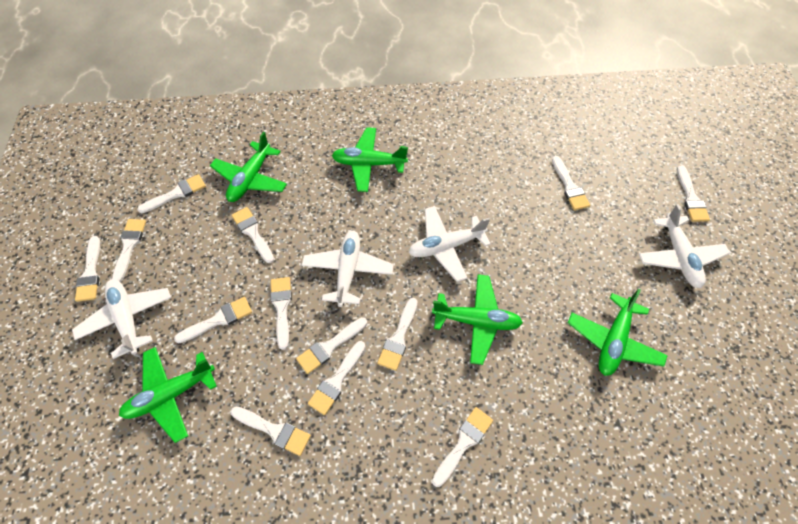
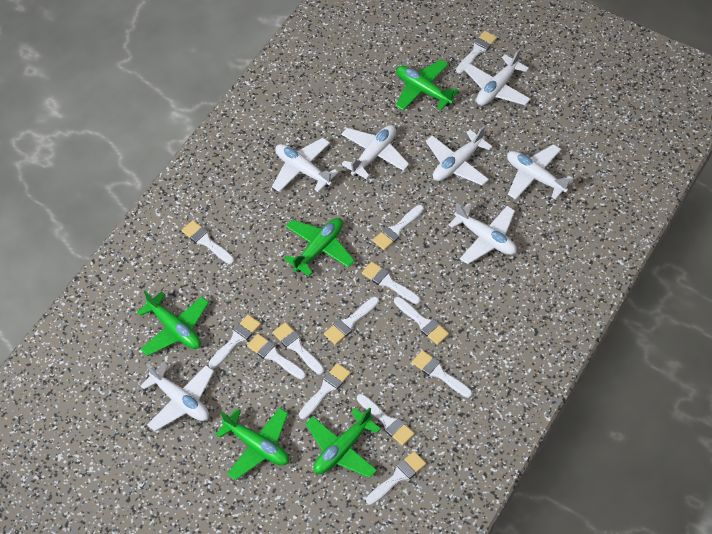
white plane: 4 -> 7

